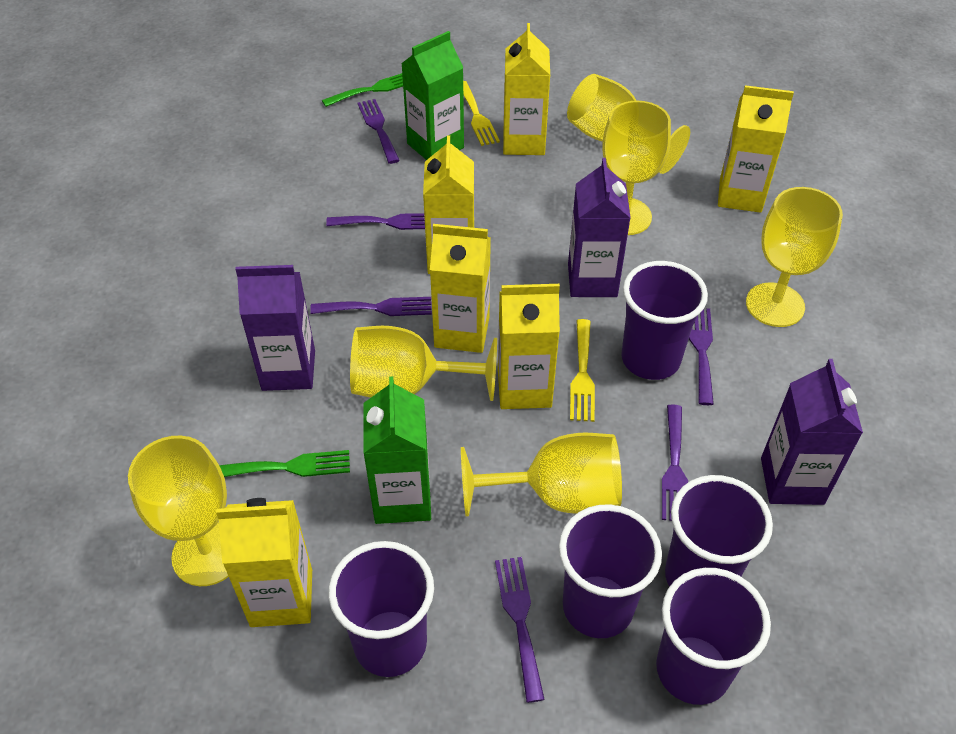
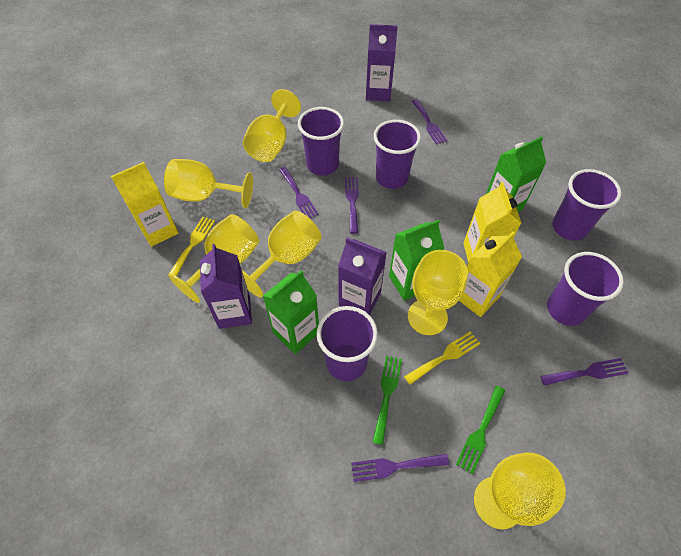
green carton: 2 -> 3
purple fork: 6 -> 5
yellow carton: 6 -> 3

